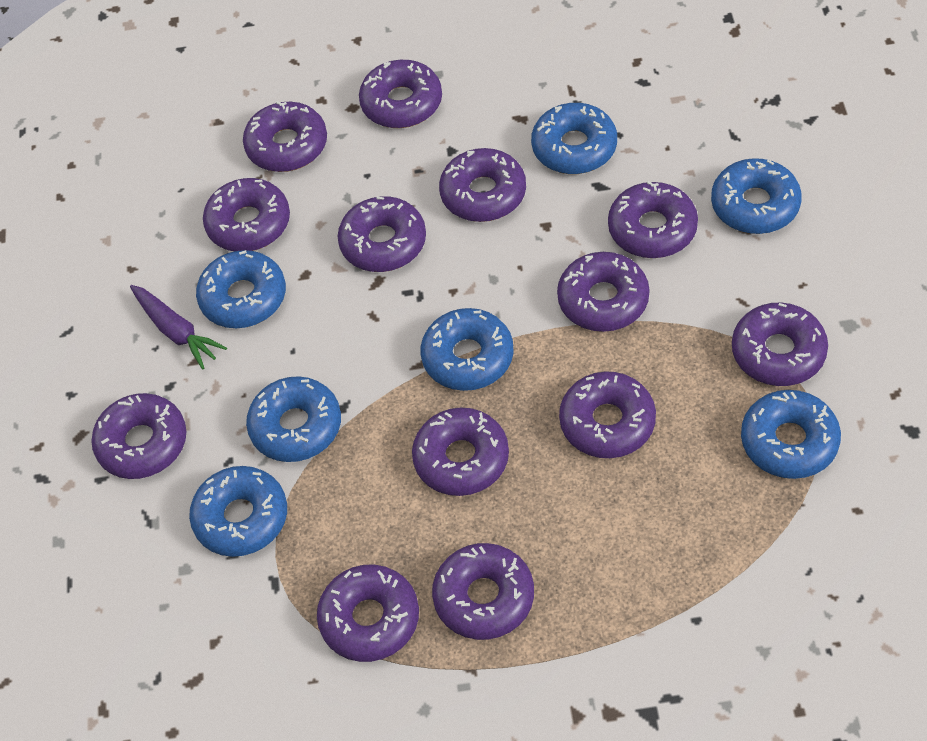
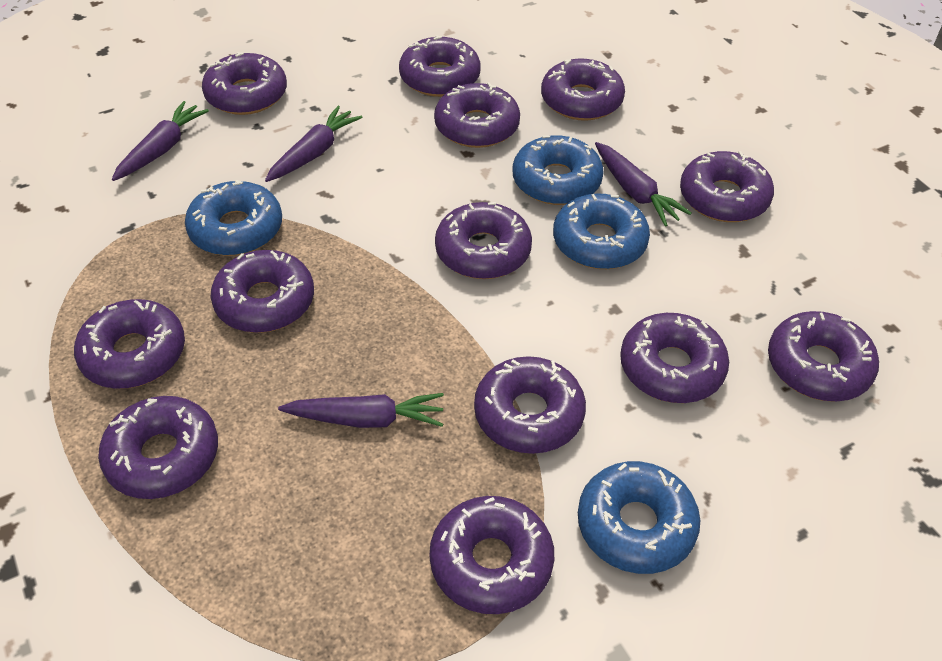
blue donut: 7 -> 4
purple carrot: 1 -> 4

